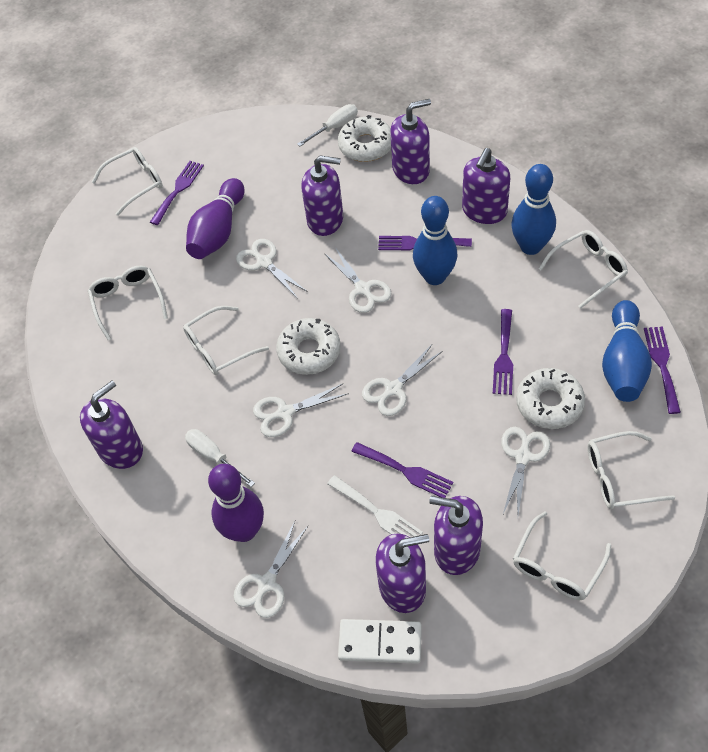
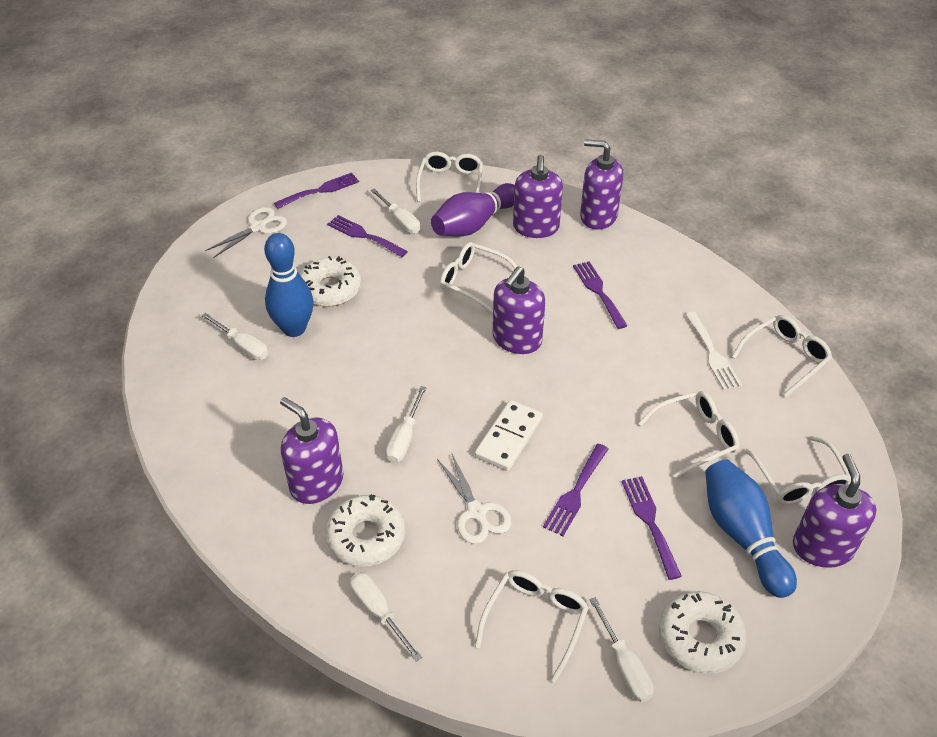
blue bowling pin: 3 -> 2
purple bowling pin: 2 -> 1
purple soap dispenser: 6 -> 5
white scissors: 6 -> 2
white screwdriver: 2 -> 5

